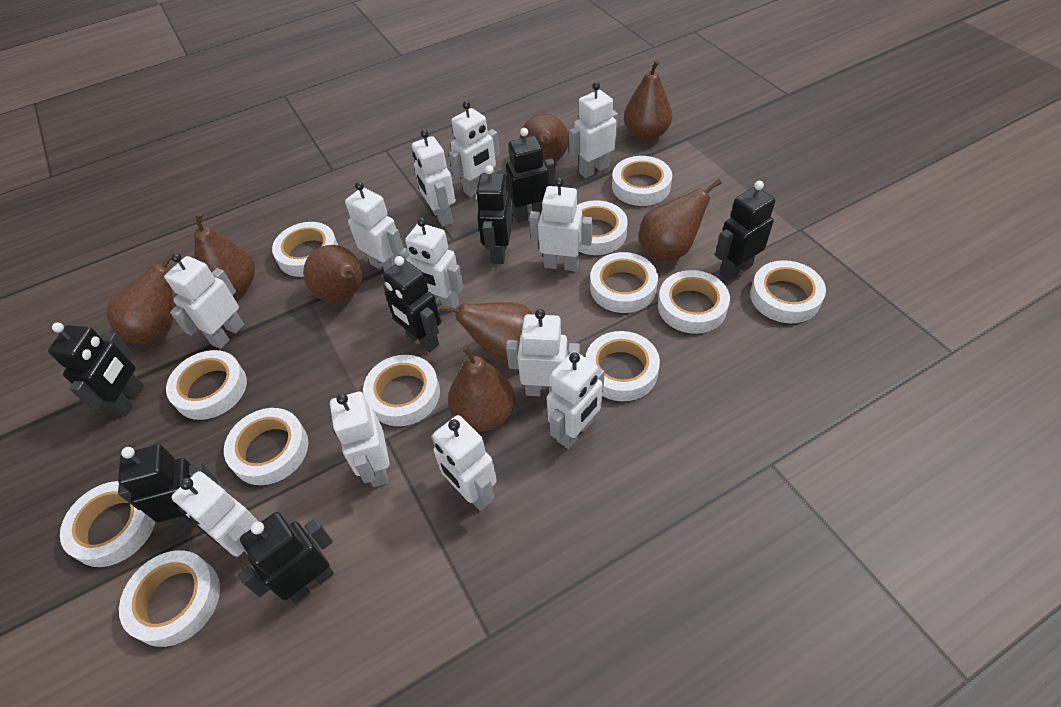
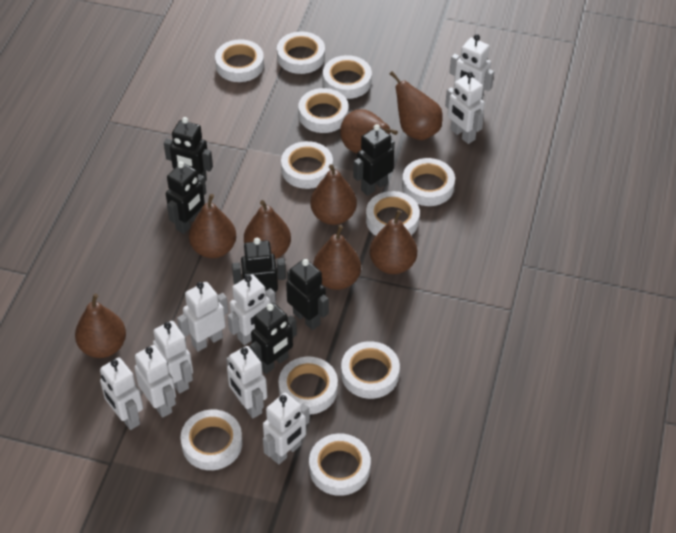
black robot: 7 -> 6
white robot: 12 -> 9
white tape: 12 -> 11

